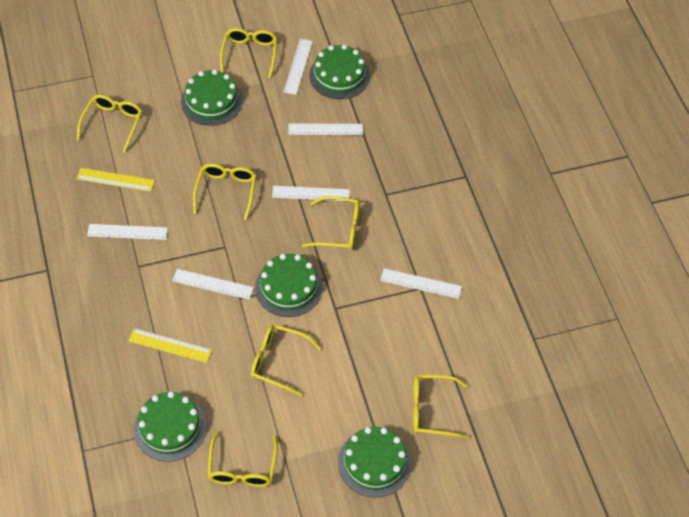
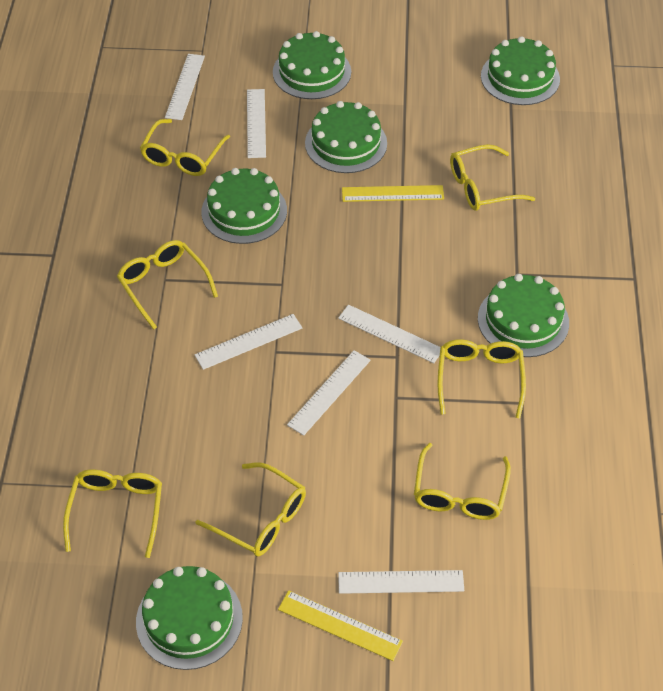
green cake: 5 -> 6

